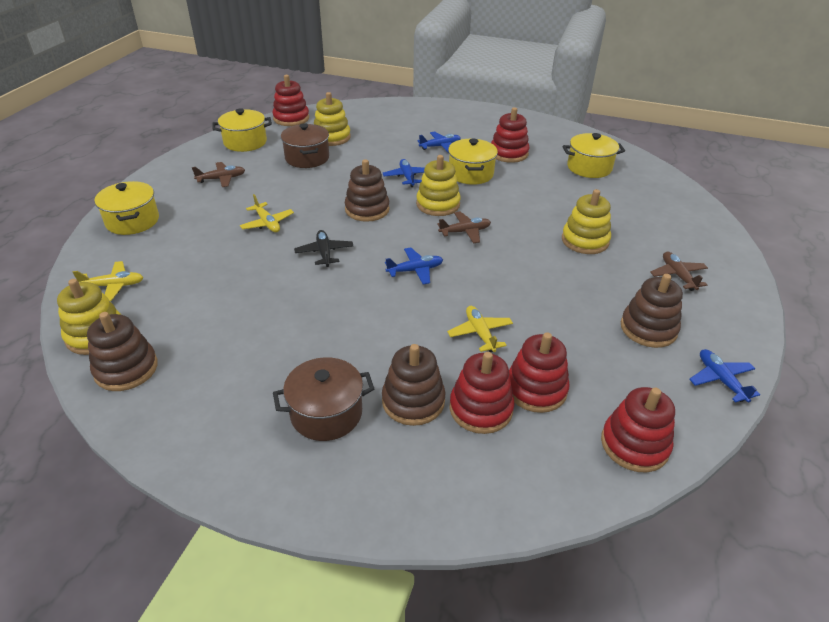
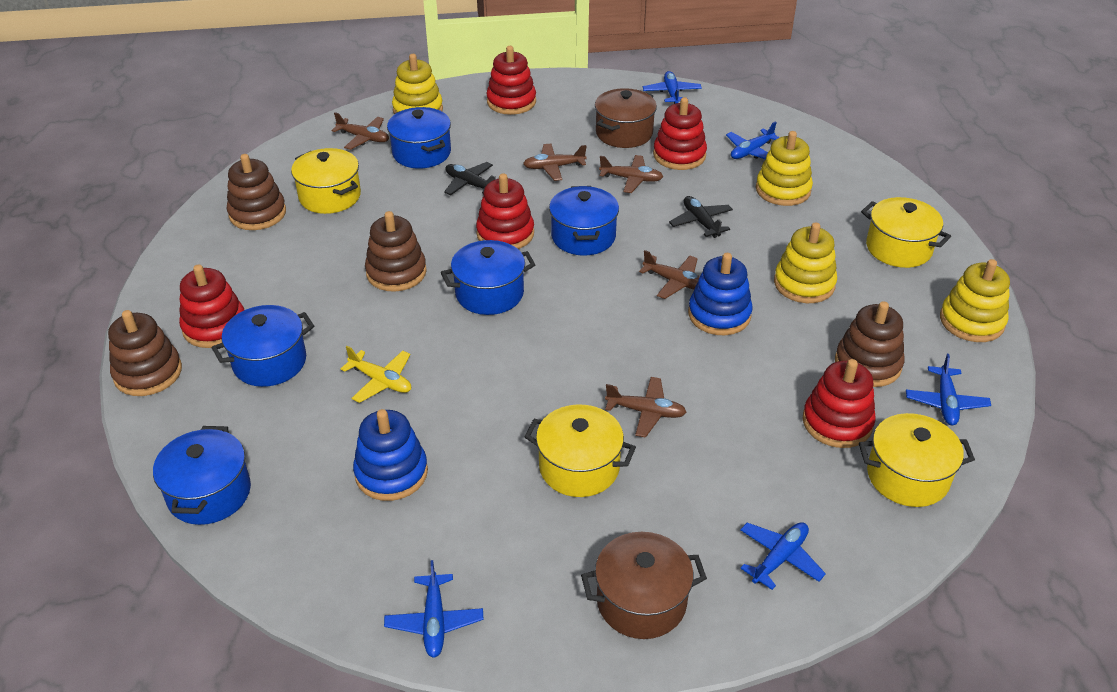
black plane: 1 -> 2
blue plane: 4 -> 5
blue pot: 0 -> 5
blue stacking toy: 0 -> 2
brown plane: 3 -> 5
yellow plane: 3 -> 1

